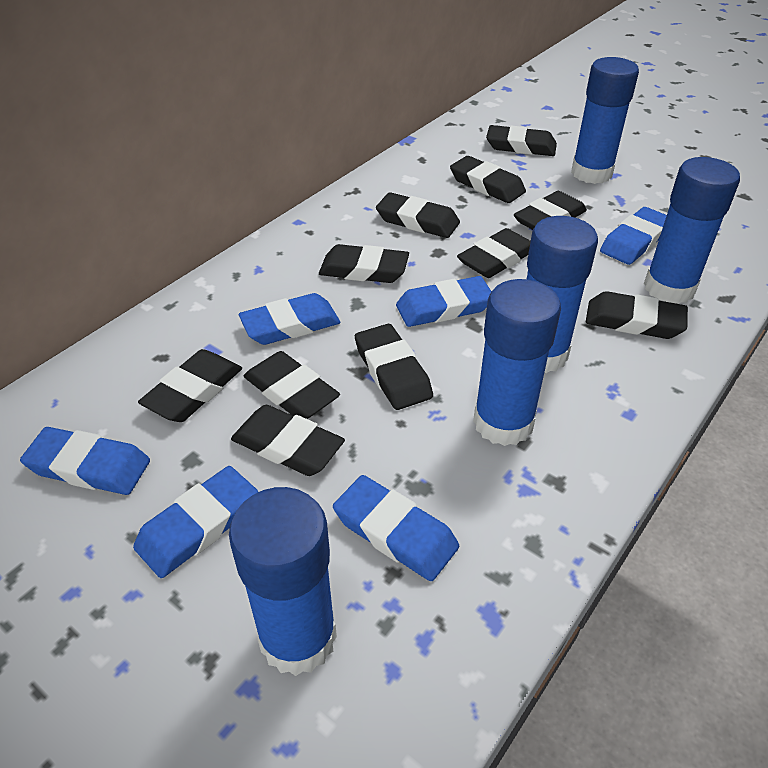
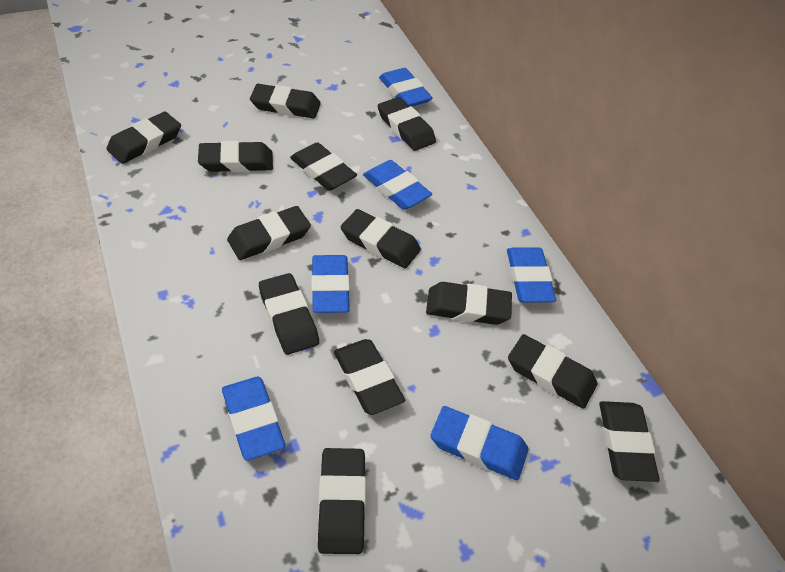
black eraser: 11 -> 13
blue glue stick: 5 -> 0

